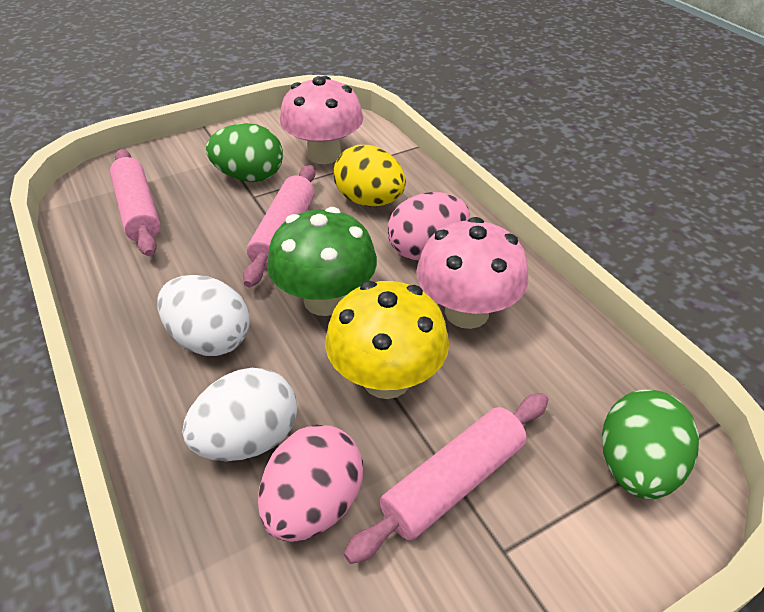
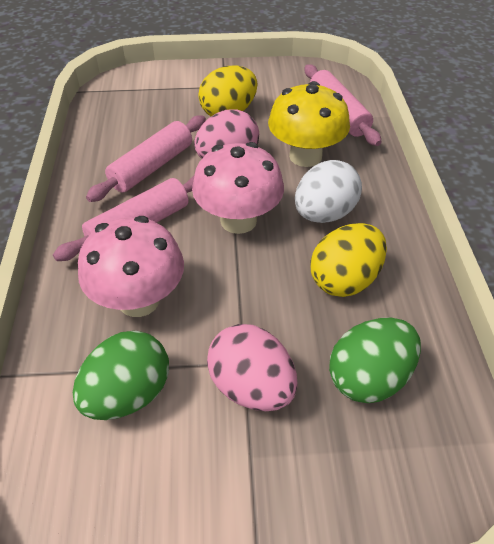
green mushroom: 1 -> 0
white egg: 2 -> 1
yellow egg: 1 -> 2

